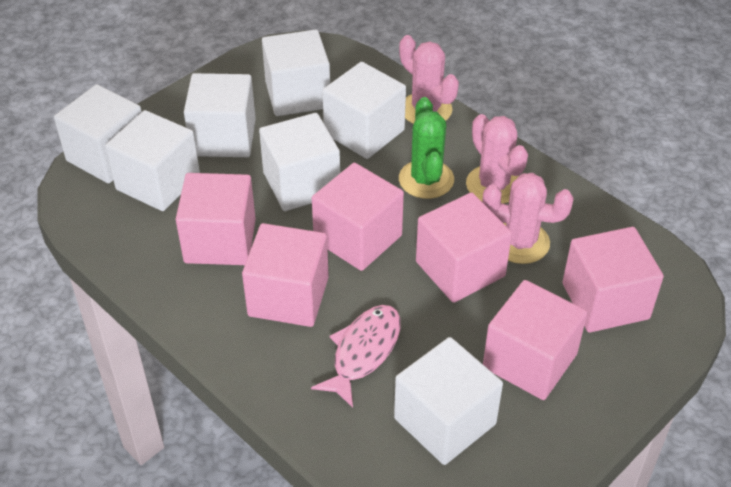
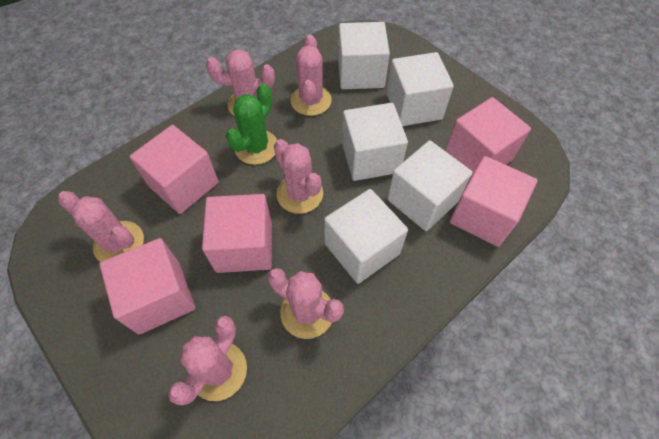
pink cactus: 3 -> 6
pink cube: 6 -> 5
pink fish: 1 -> 0
white cube: 7 -> 5

